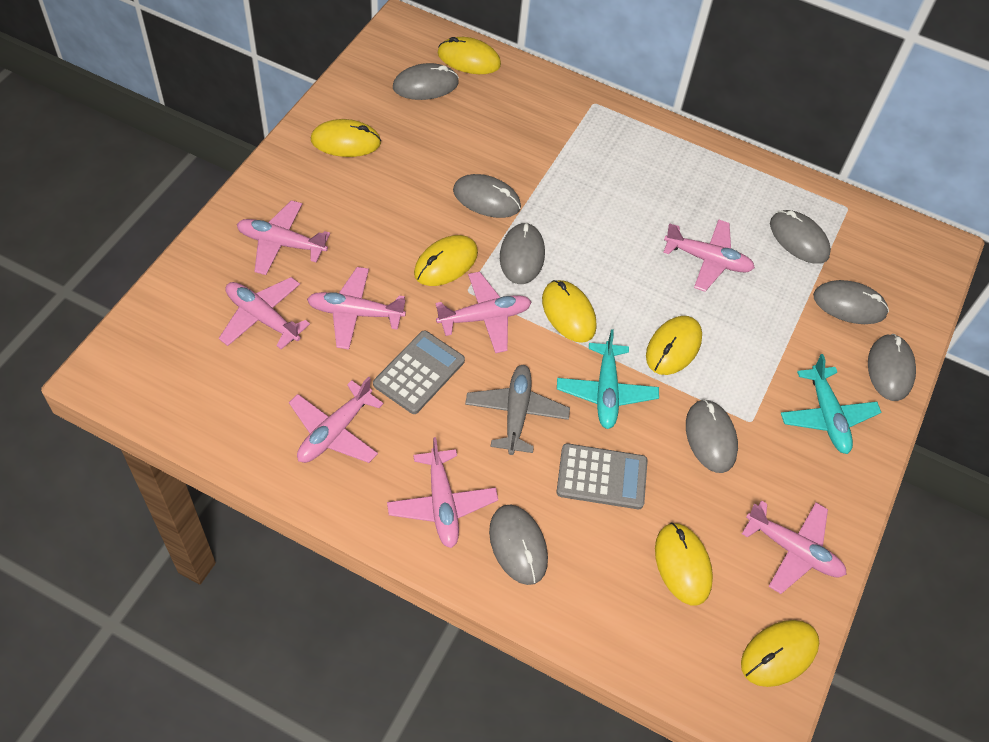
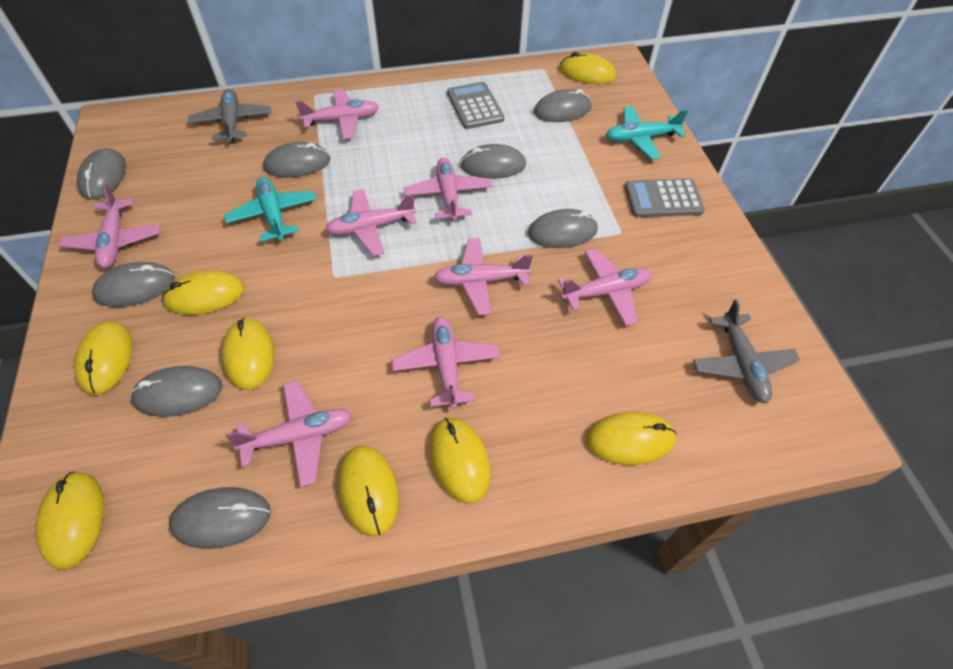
grey plane: 1 -> 2
yellow mouse: 7 -> 8

